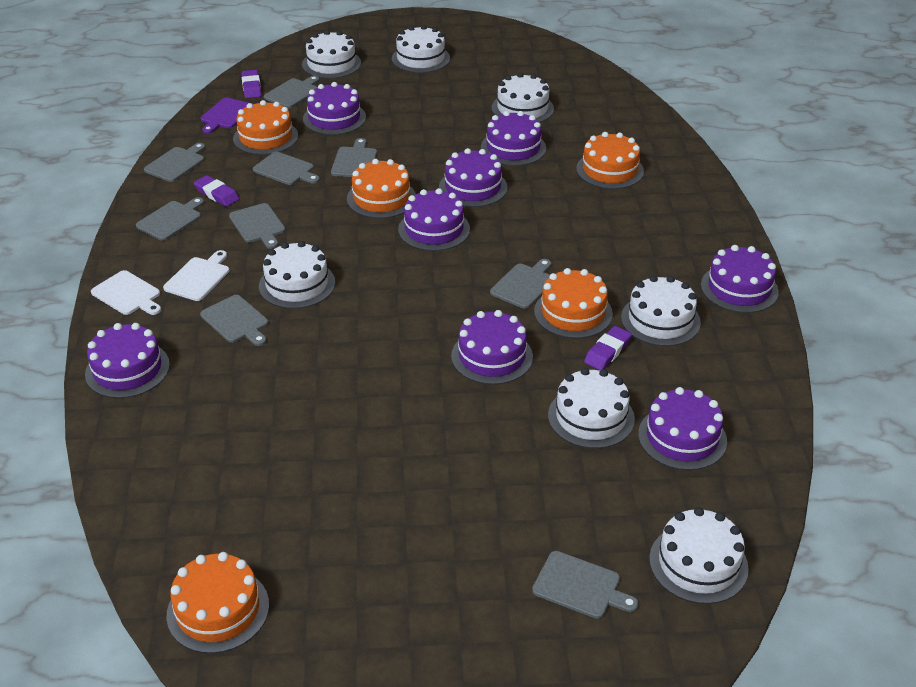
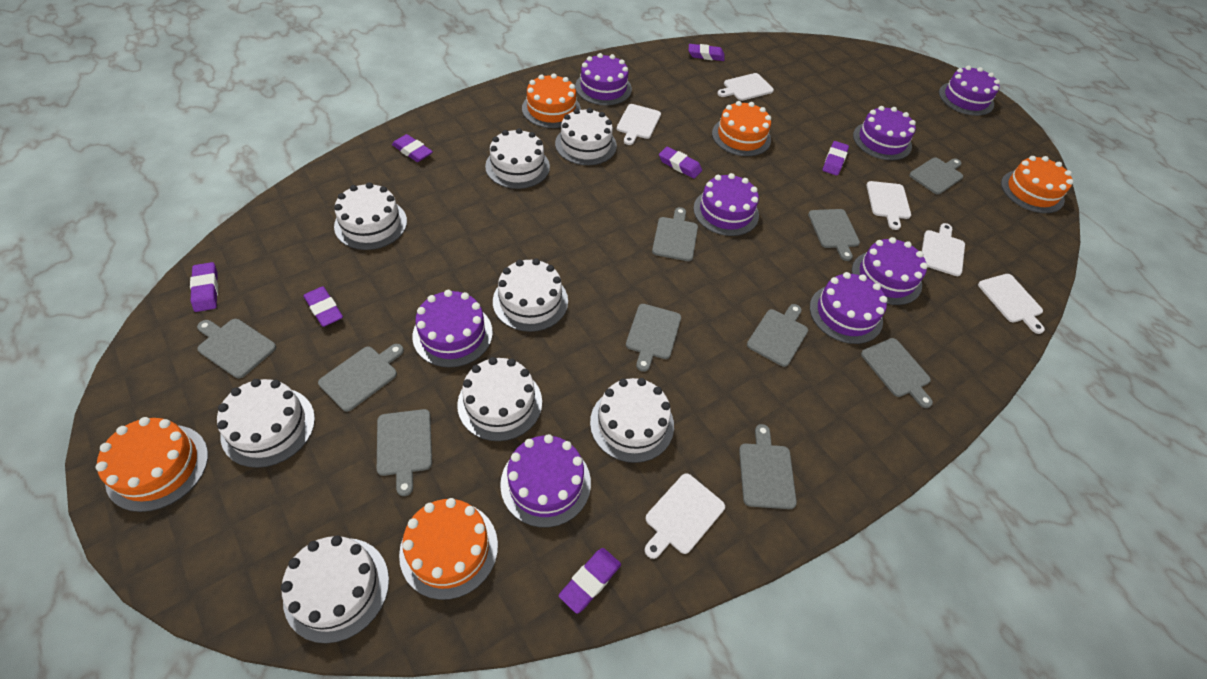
grey cutting board: 9 -> 10
purple cutting board: 1 -> 0
purple eraser: 3 -> 7
white cake: 7 -> 8
white cutting board: 2 -> 6

